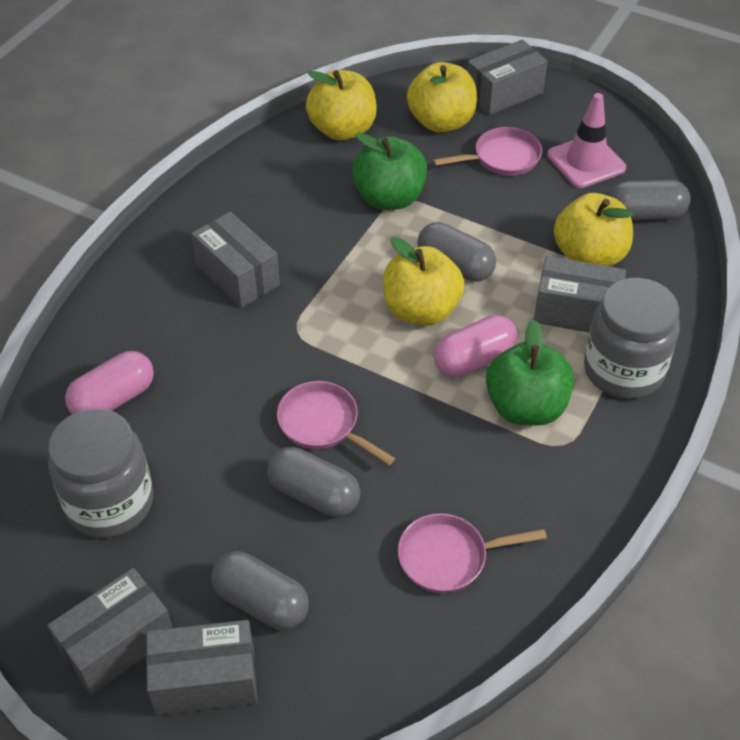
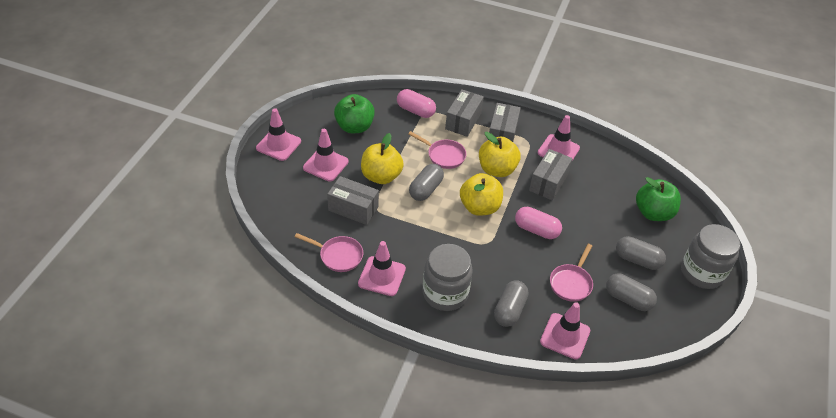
grey box: 5 -> 4
pink traffic cone: 1 -> 5
yellow apple: 4 -> 3

